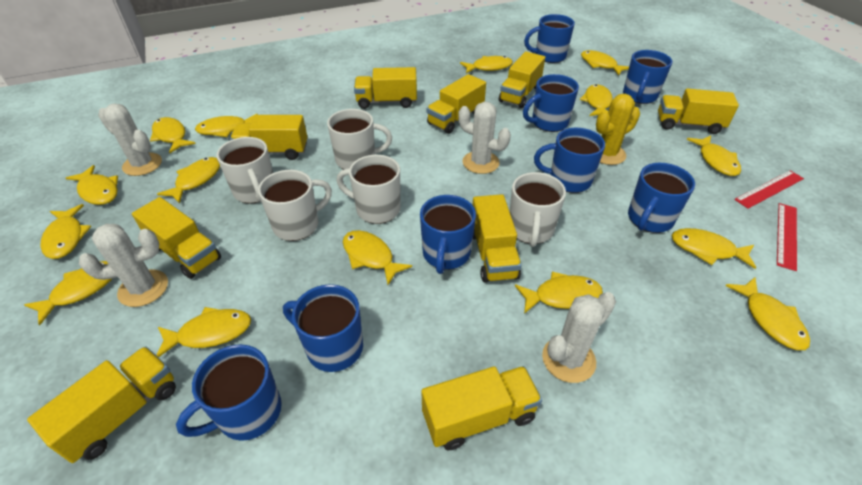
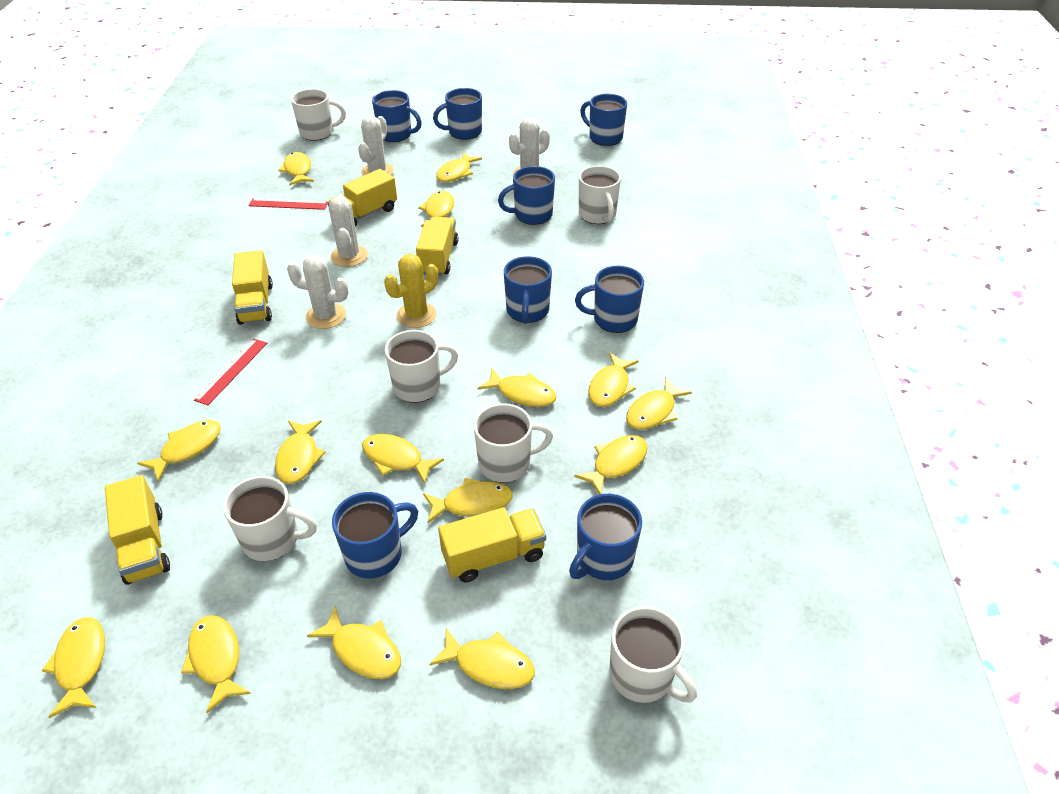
white mug: 5 -> 6
yellow truck: 9 -> 5

